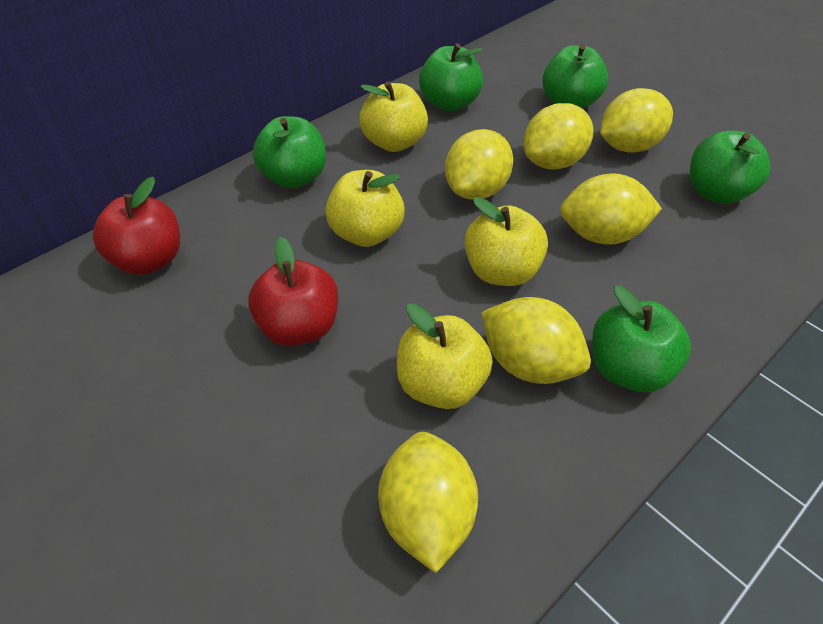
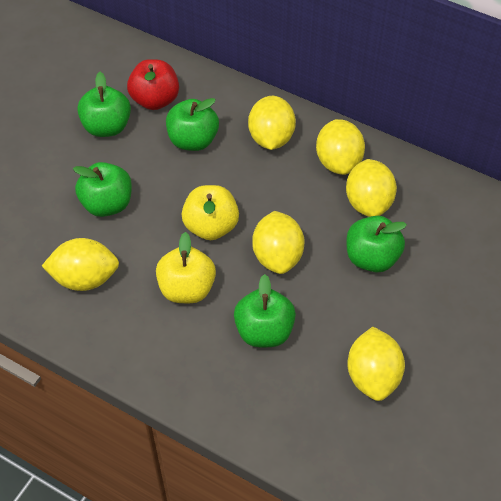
red apple: 2 -> 1
yellow apple: 4 -> 2

